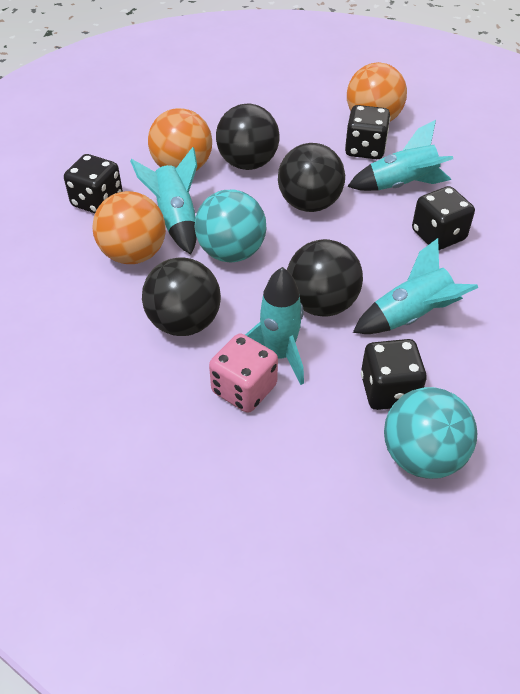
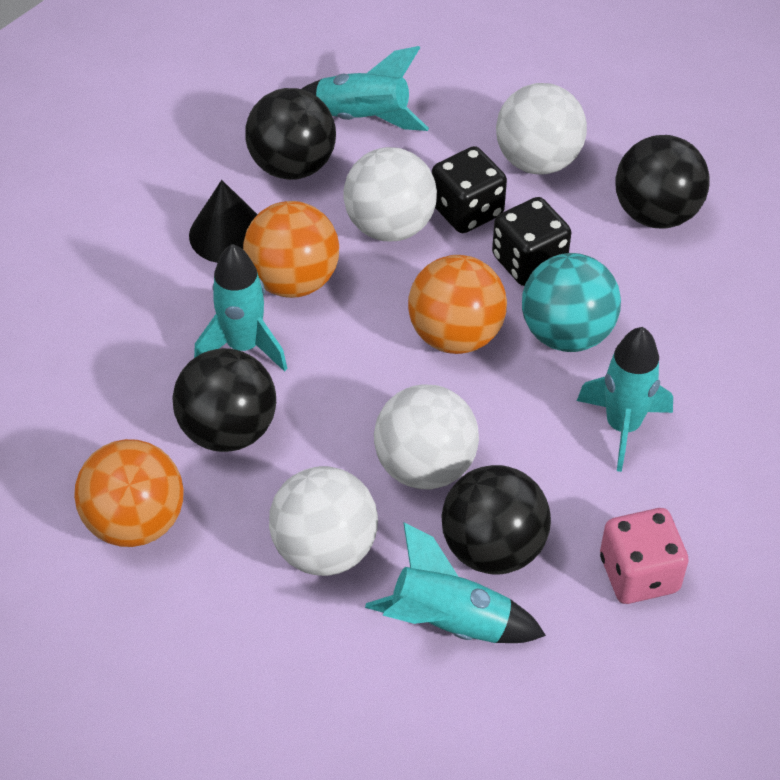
black cone: 0 -> 1
black dice: 4 -> 2
turquoise ball: 2 -> 1
white ball: 0 -> 4

